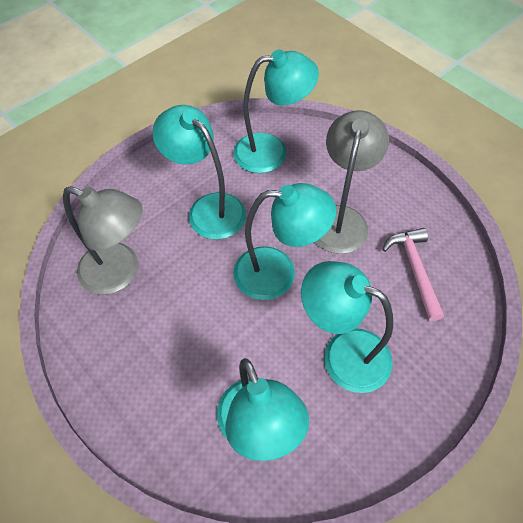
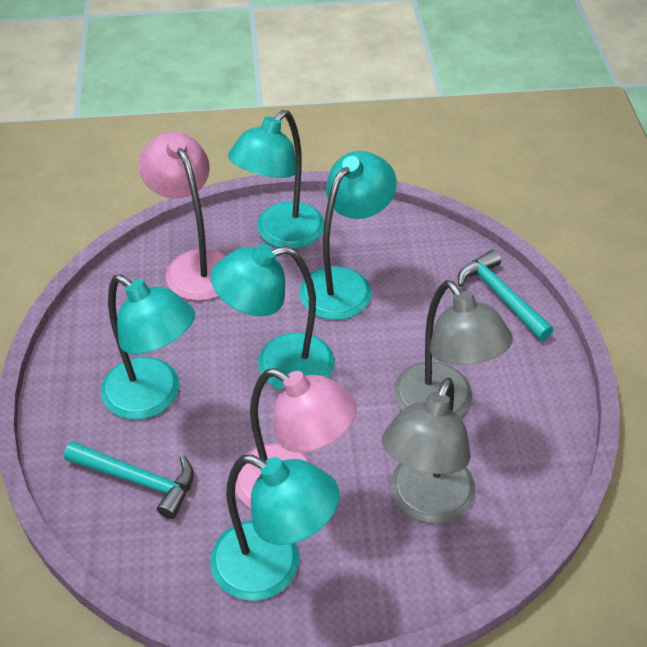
pink hammer: 1 -> 0
pink lamp: 0 -> 2
turquoise hammer: 0 -> 2

